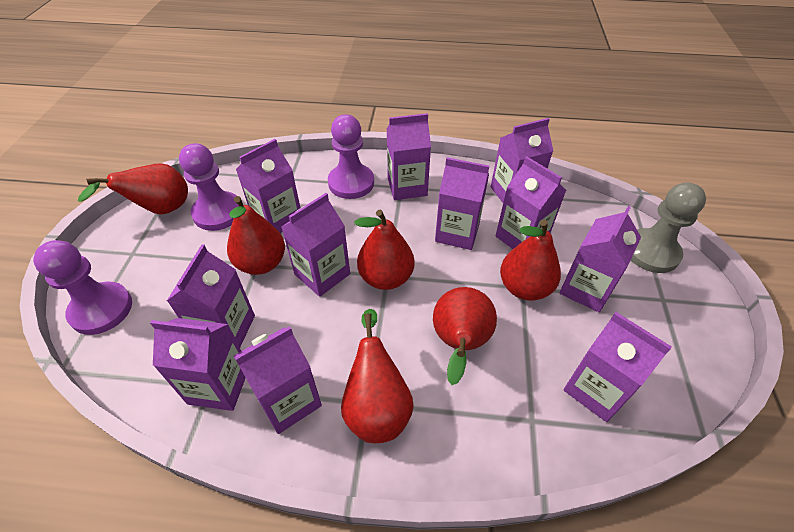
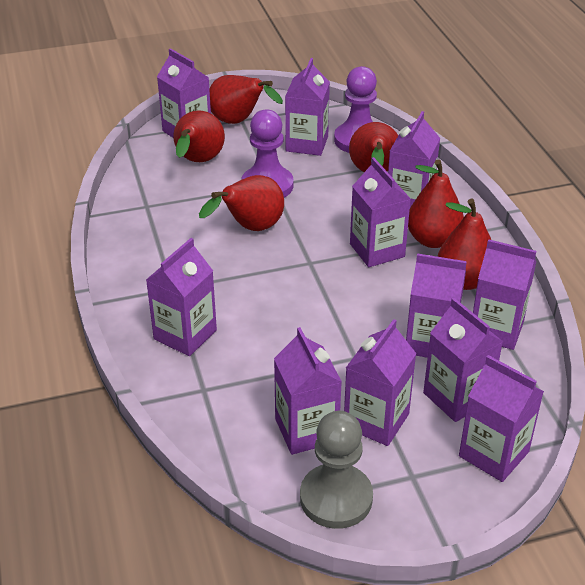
purple pawn: 3 -> 2

